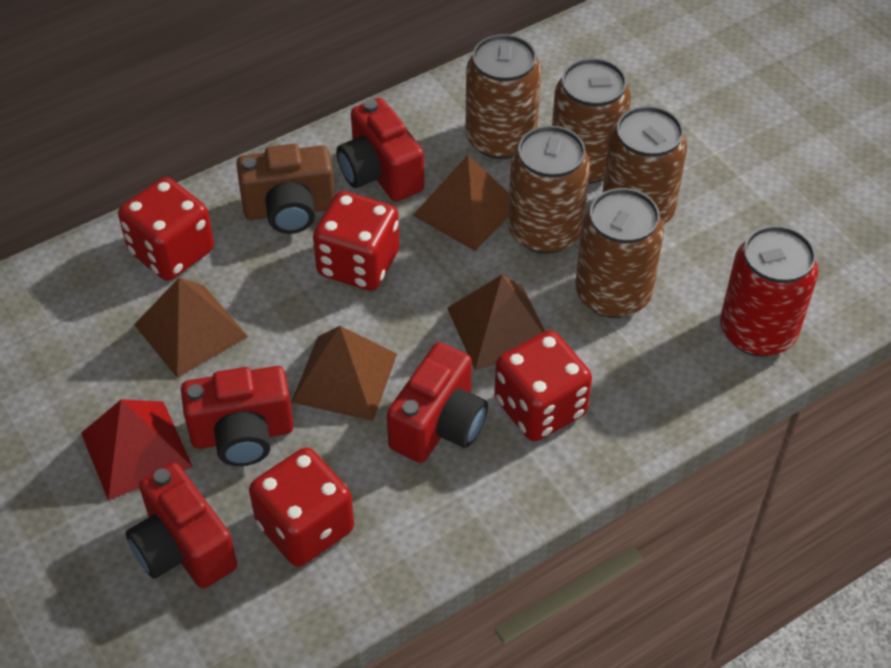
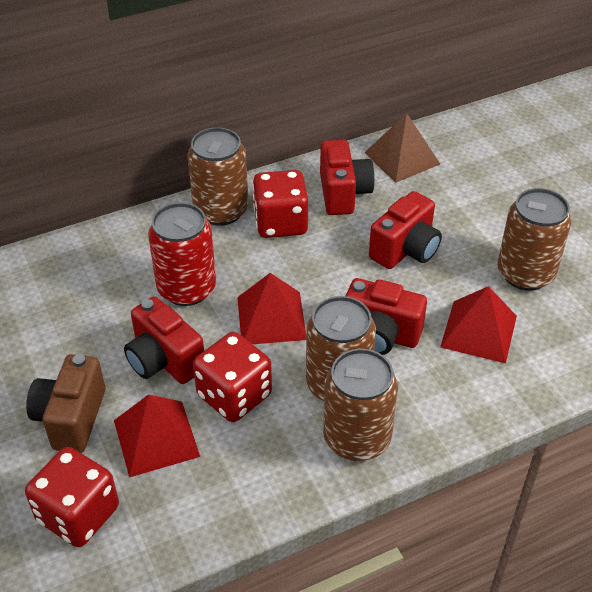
brown can: 5 -> 4
brown pyramid: 4 -> 1
red dice: 4 -> 3
red pyramid: 1 -> 3

